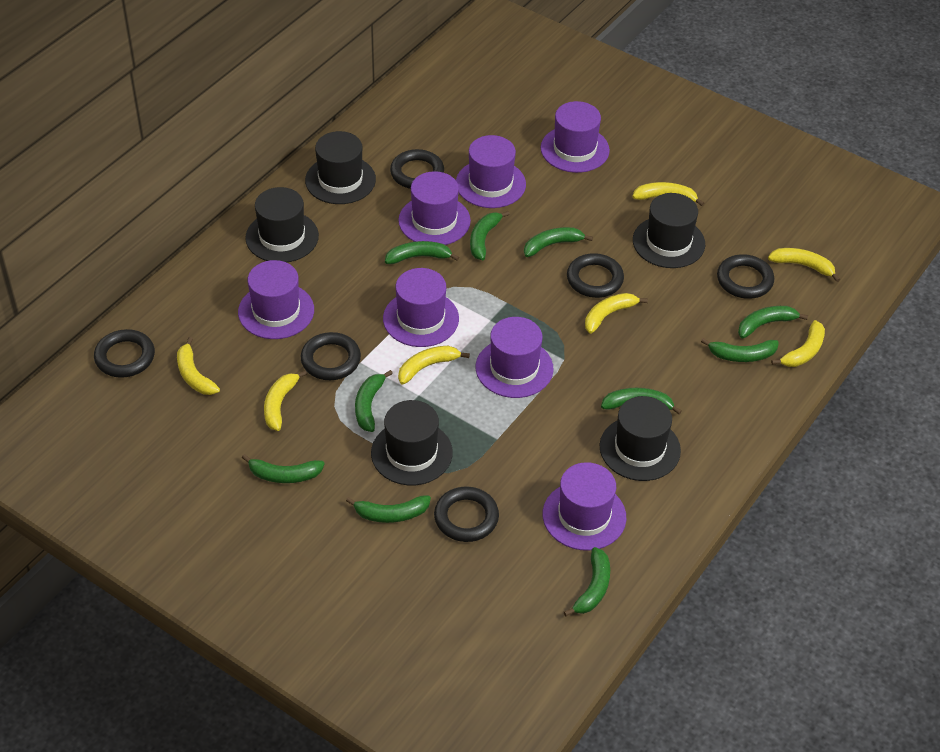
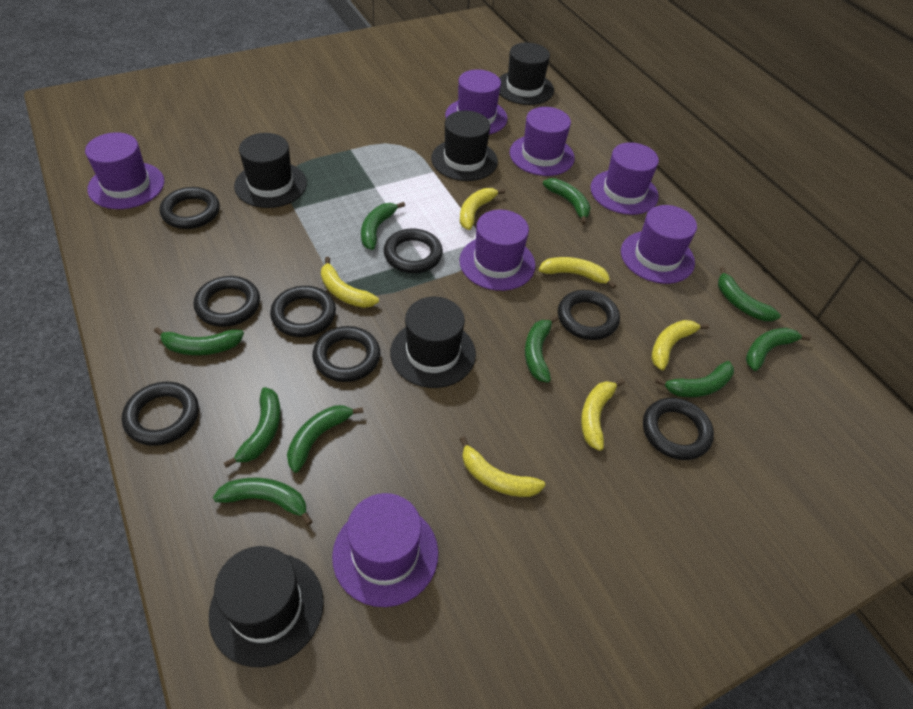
black ring: 6 -> 8
yellow banana: 7 -> 6

